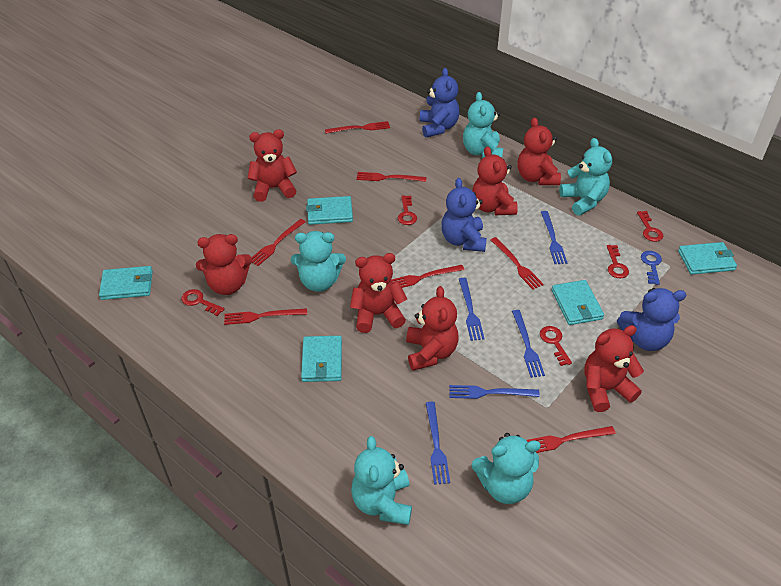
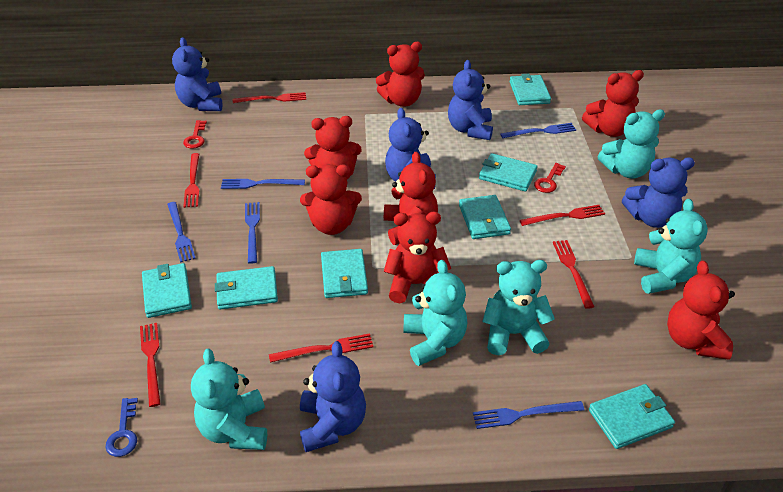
blue teddy bear: 3 -> 5
red fork: 7 -> 6
red key: 5 -> 2
turquoise wallet: 5 -> 7

